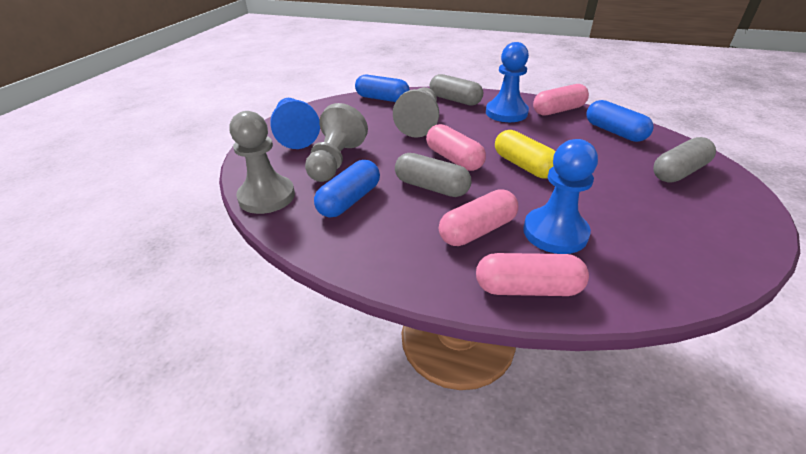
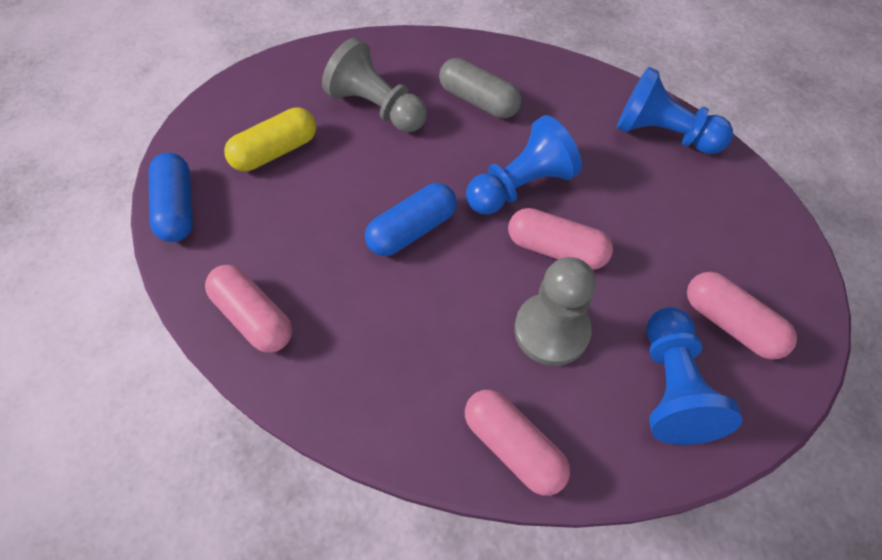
blue capsule: 3 -> 2
grey capsule: 3 -> 1
grey pawn: 3 -> 2

